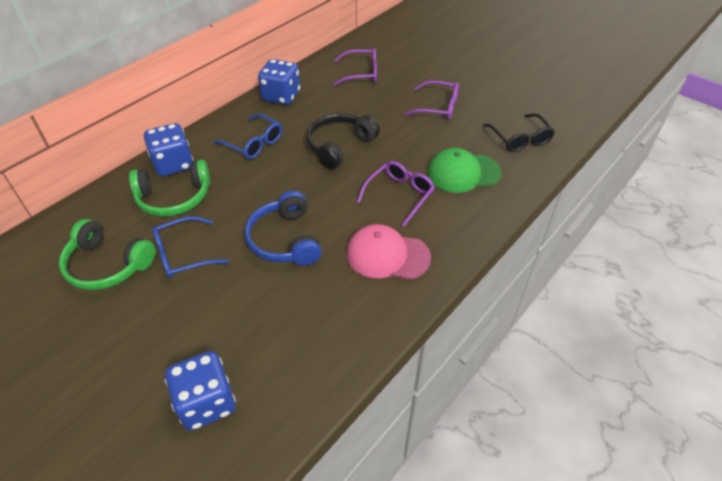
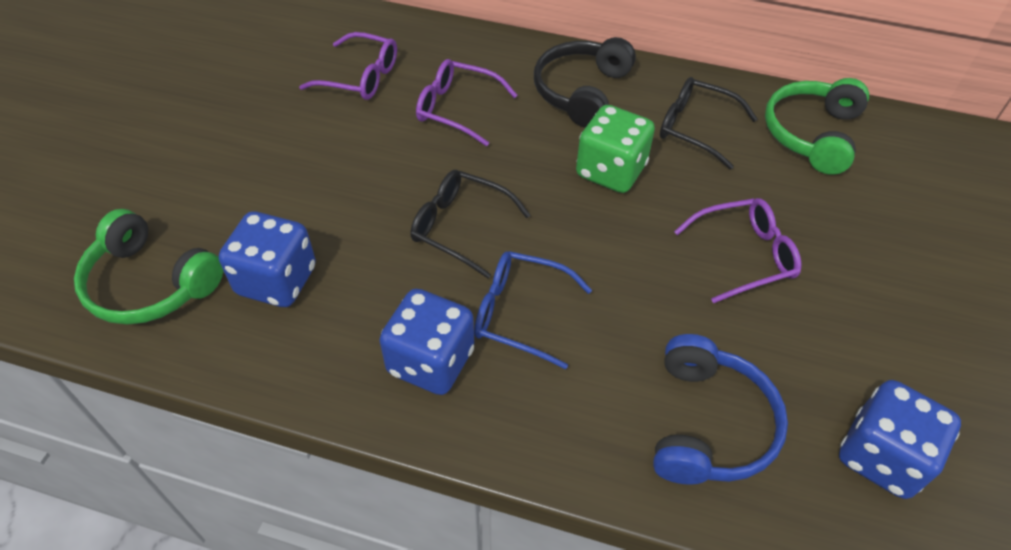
black glasses: 1 -> 2
blue glasses: 2 -> 1
green cap: 1 -> 0
green dice: 0 -> 1
pink cap: 1 -> 0

